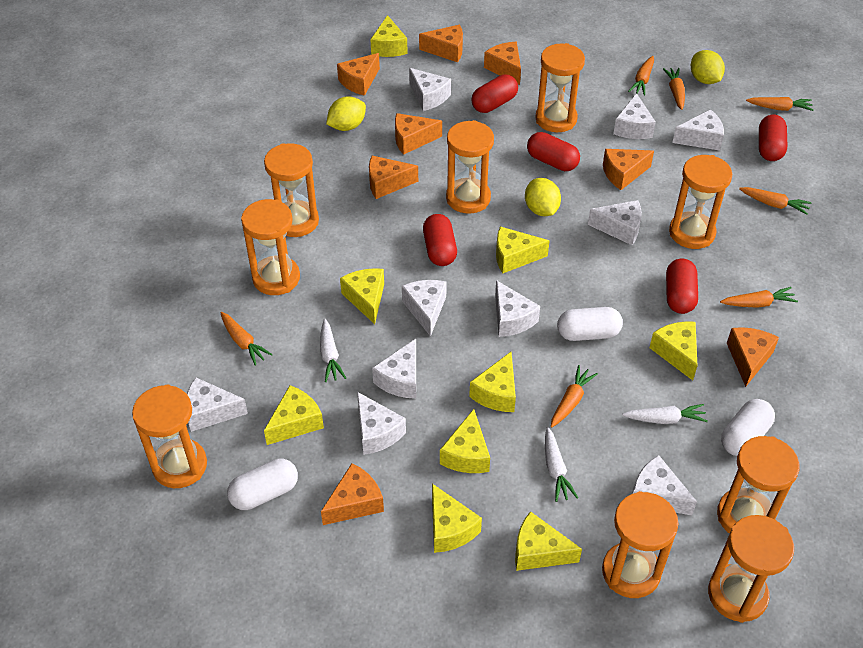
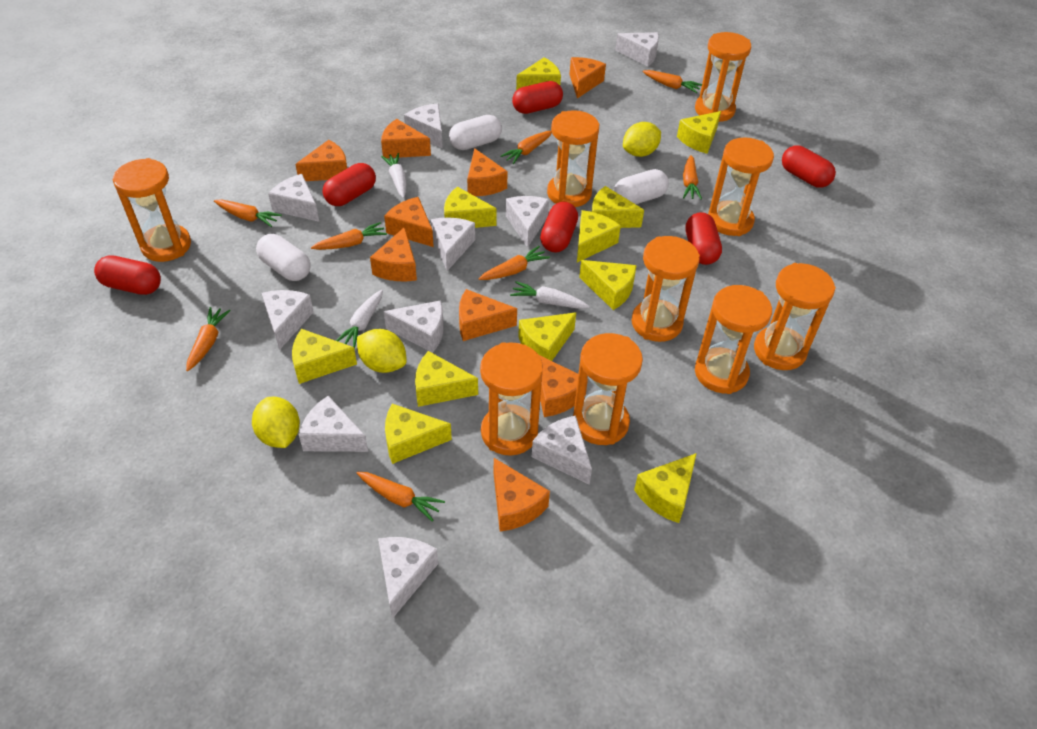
orange carrot: 7 -> 8
orange cheese: 8 -> 9
red capsule: 5 -> 6
yellow cheese: 9 -> 11

